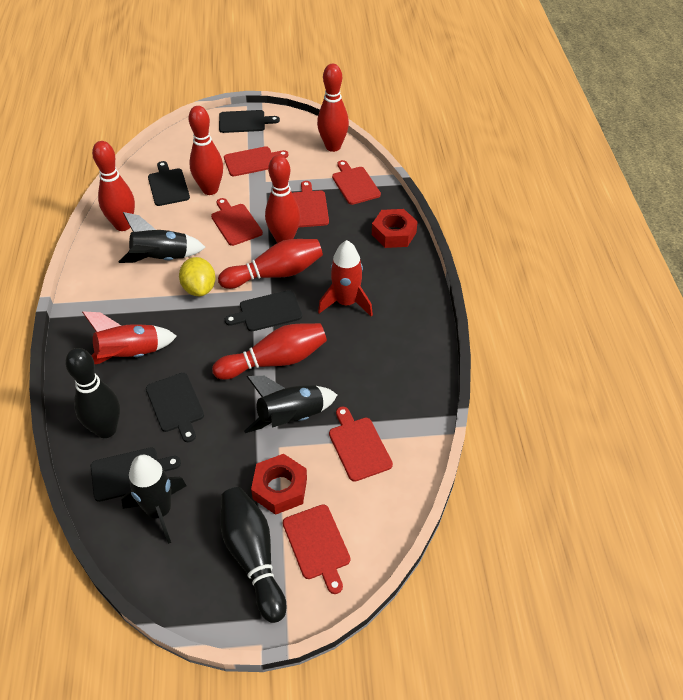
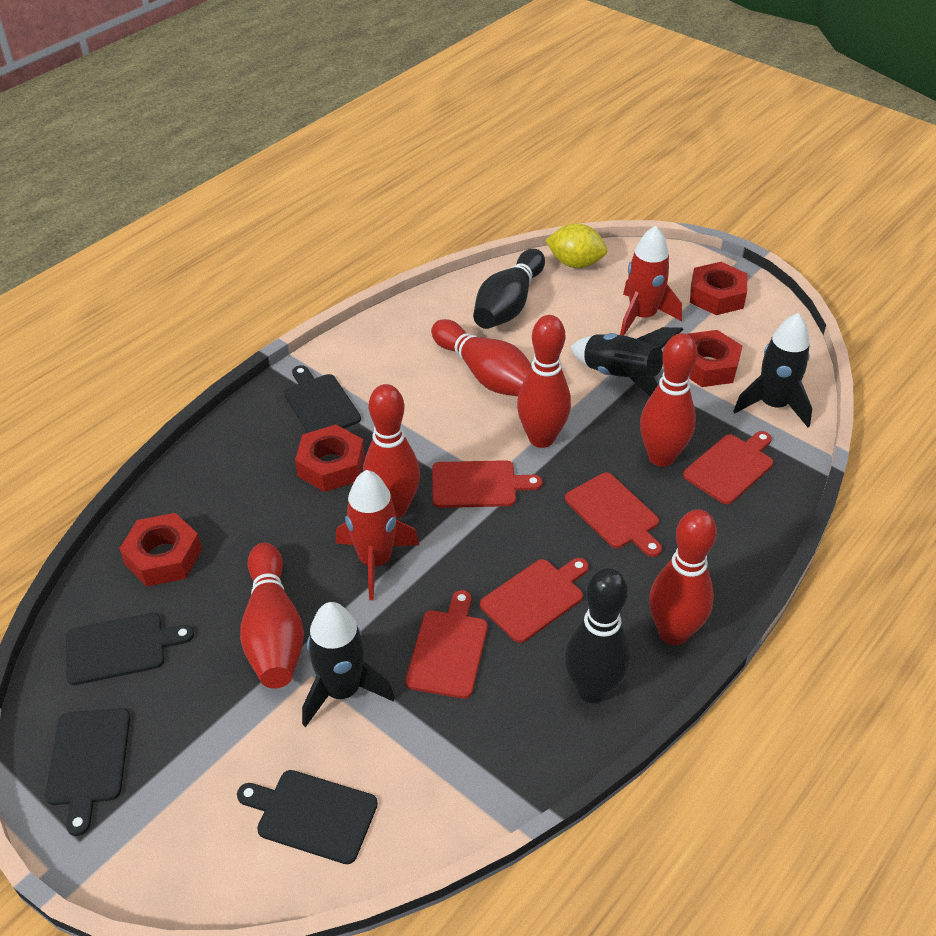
black cutting board: 5 -> 4
red cutting board: 6 -> 5
red nut: 2 -> 4

